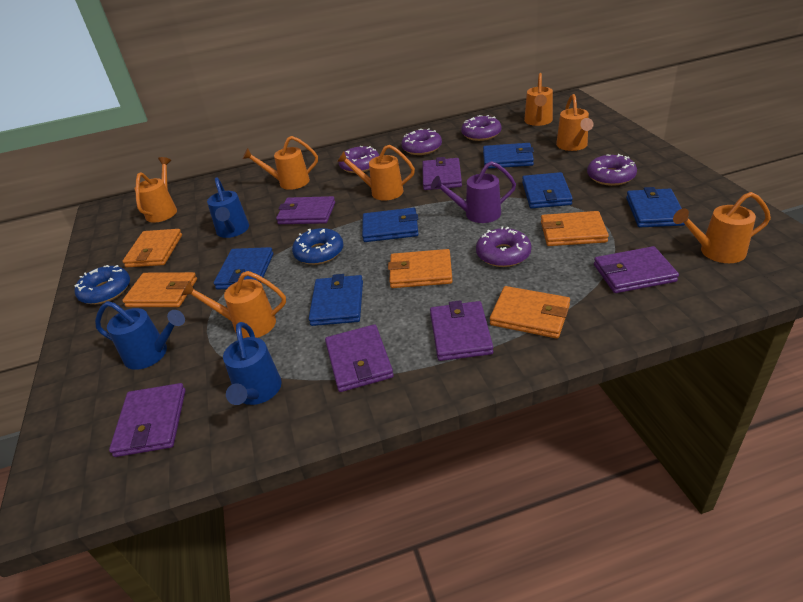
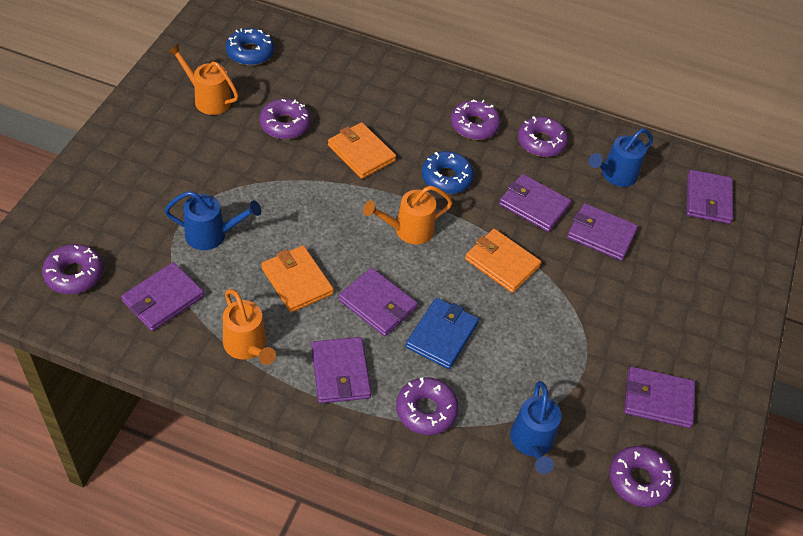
blue wallet: 6 -> 1
orange wallet: 5 -> 3
orange watering can: 7 -> 3
purple donut: 5 -> 6
purple wallet: 6 -> 7
purple watering can: 1 -> 0

